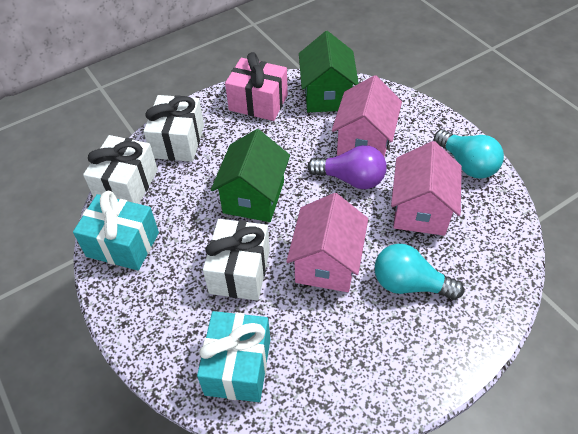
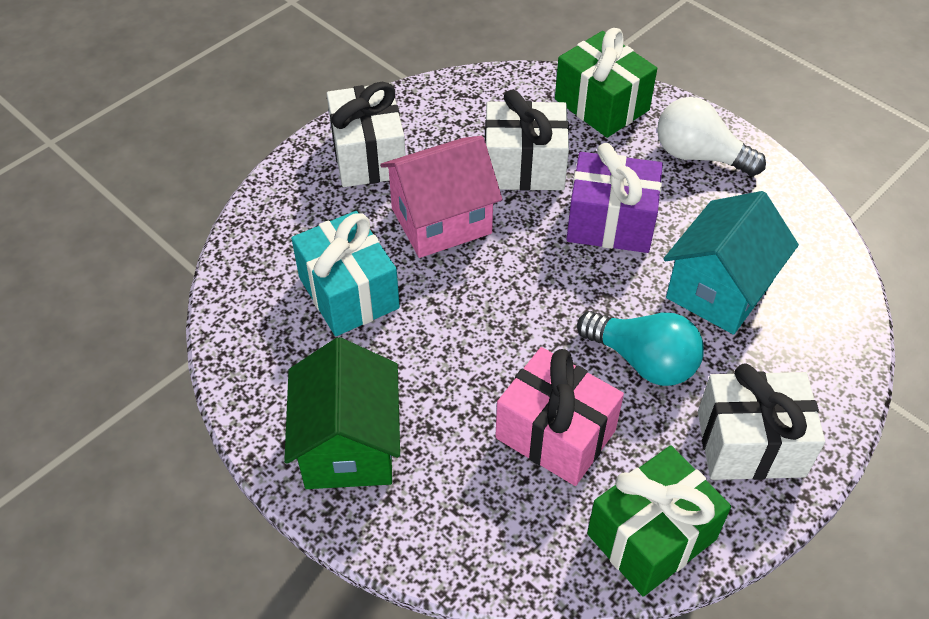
green gift: 0 -> 2
green house: 2 -> 1
pink house: 3 -> 1
purple gift: 0 -> 1
purple light bulb: 1 -> 0
turquoise gift: 2 -> 1
turquoise house: 0 -> 1
turquoise light bulb: 2 -> 1
white light bulb: 0 -> 1

